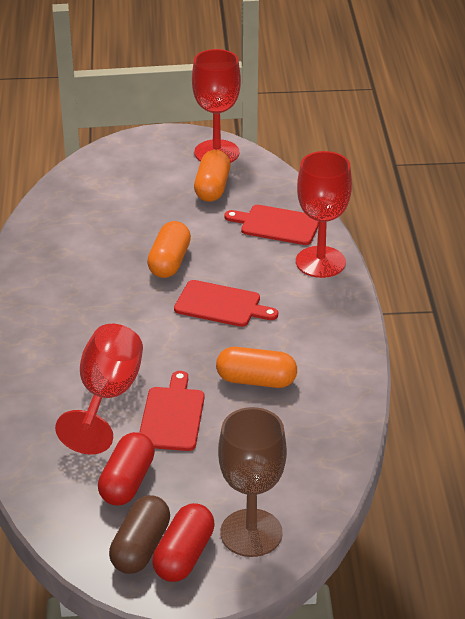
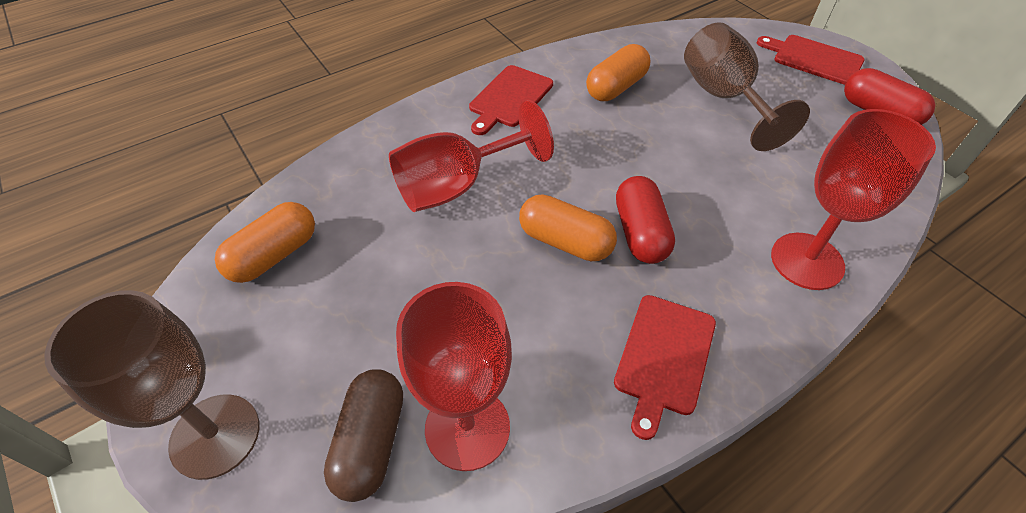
brown goblet: 1 -> 2

